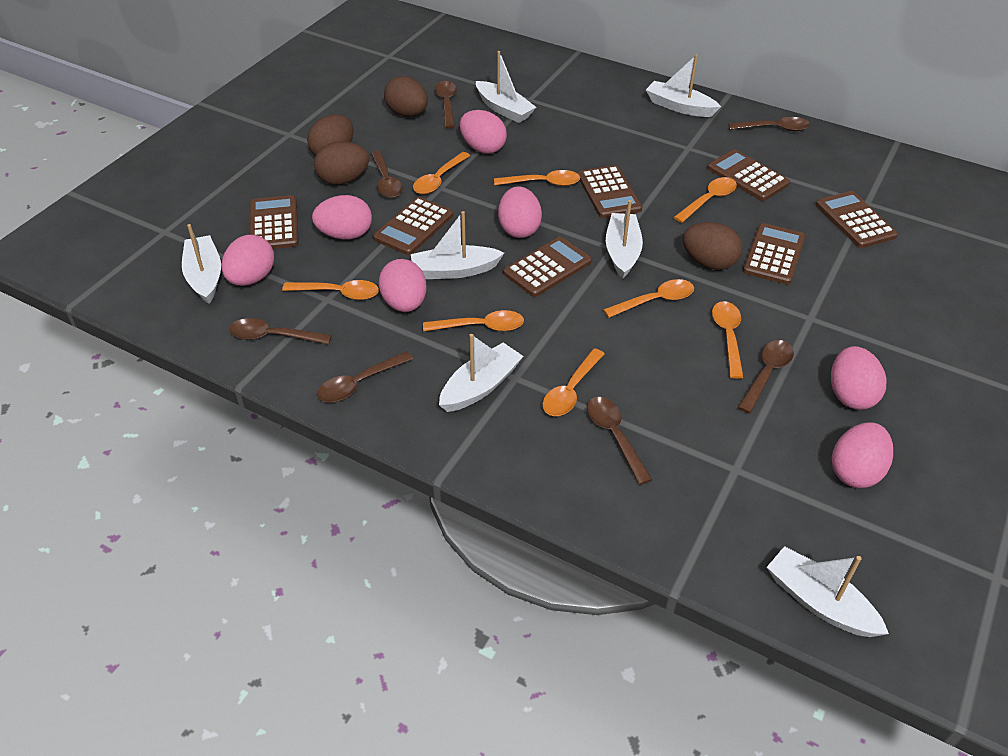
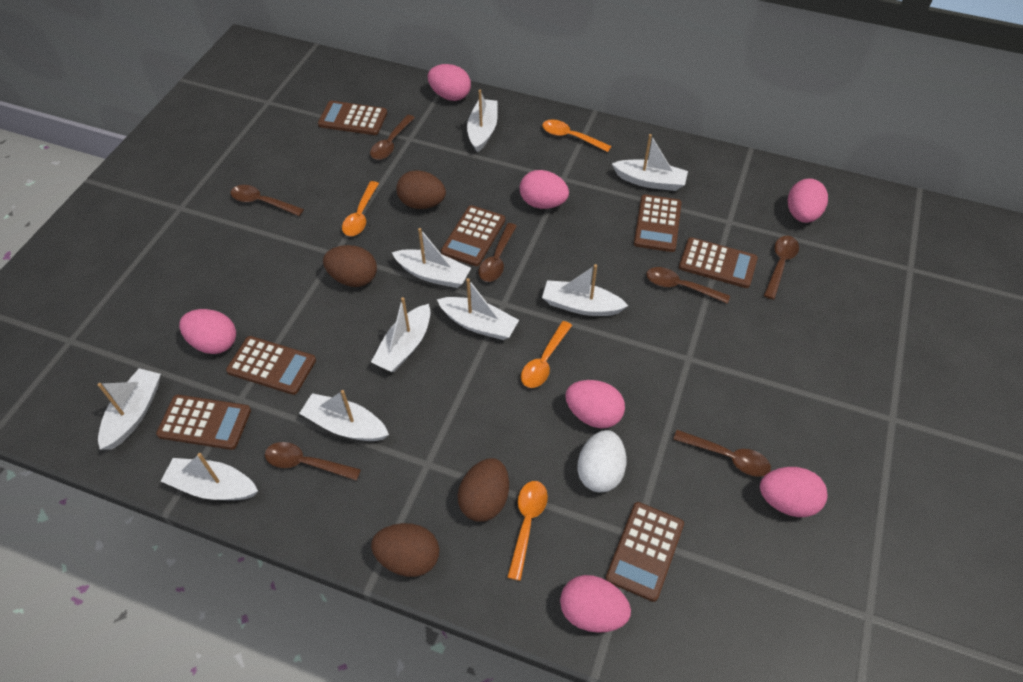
orange spoon: 8 -> 4
white boat: 7 -> 9
white egg: 0 -> 1

